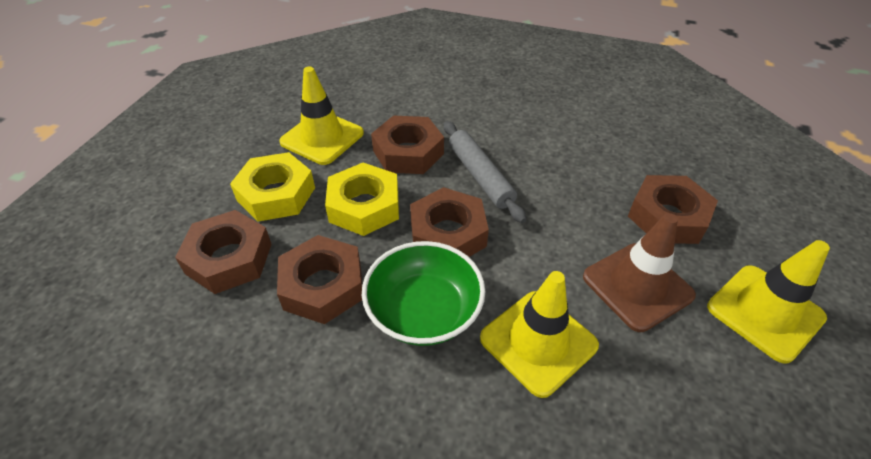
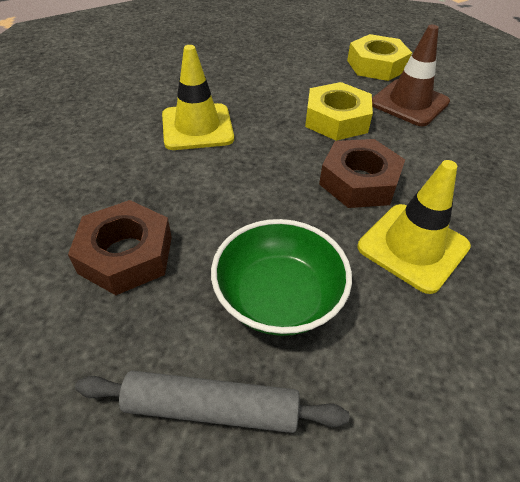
brown nut: 5 -> 2
yellow traffic cone: 3 -> 2

